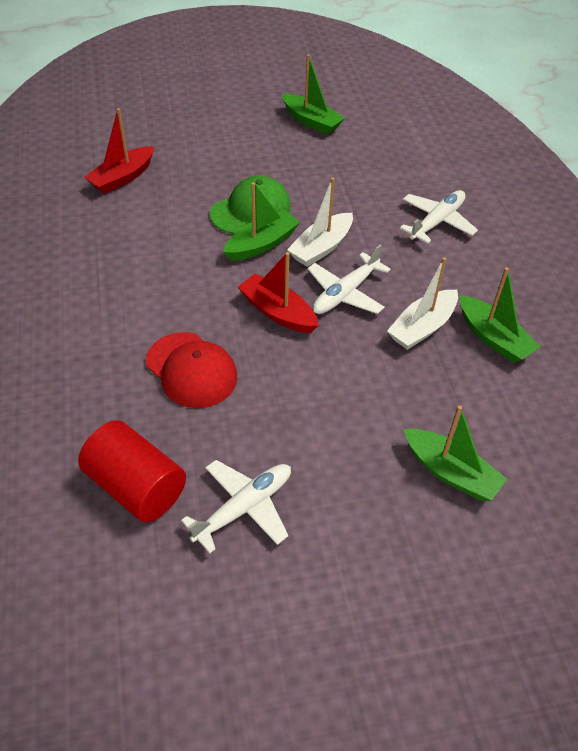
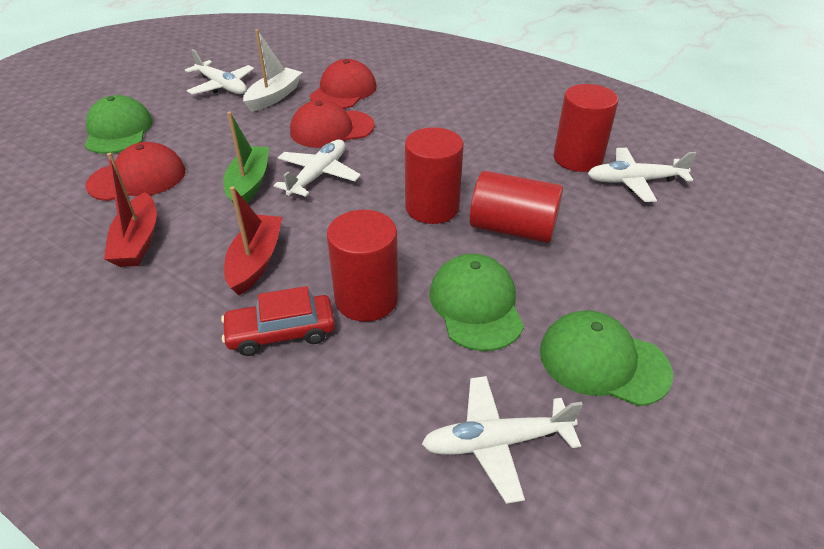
green boat: 4 -> 1
green cap: 1 -> 3
red cap: 1 -> 3
red car: 0 -> 1
red cylinder: 1 -> 4
white boat: 2 -> 1
white plane: 3 -> 4

